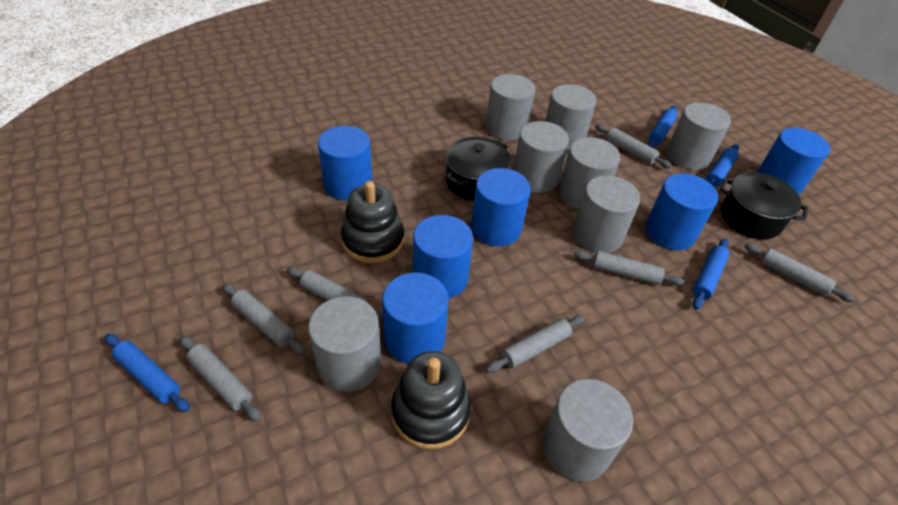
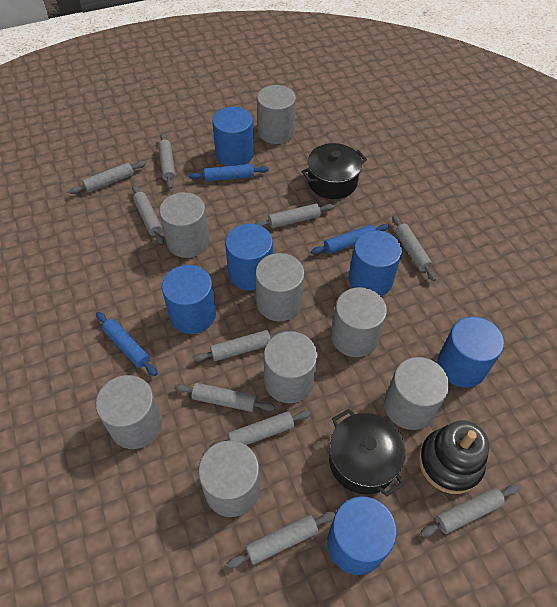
black stacking toy: 2 -> 1
blue rolling pin: 4 -> 3
grey rolling pin: 7 -> 10

